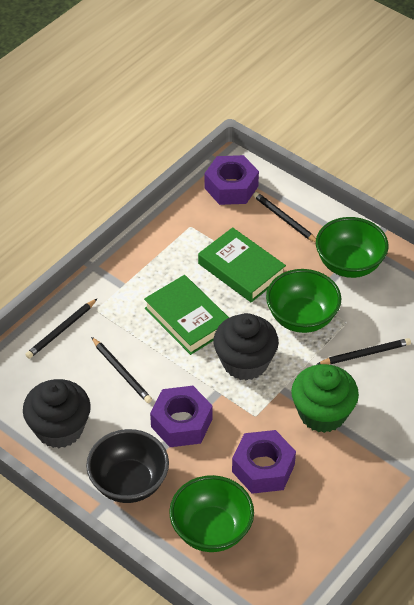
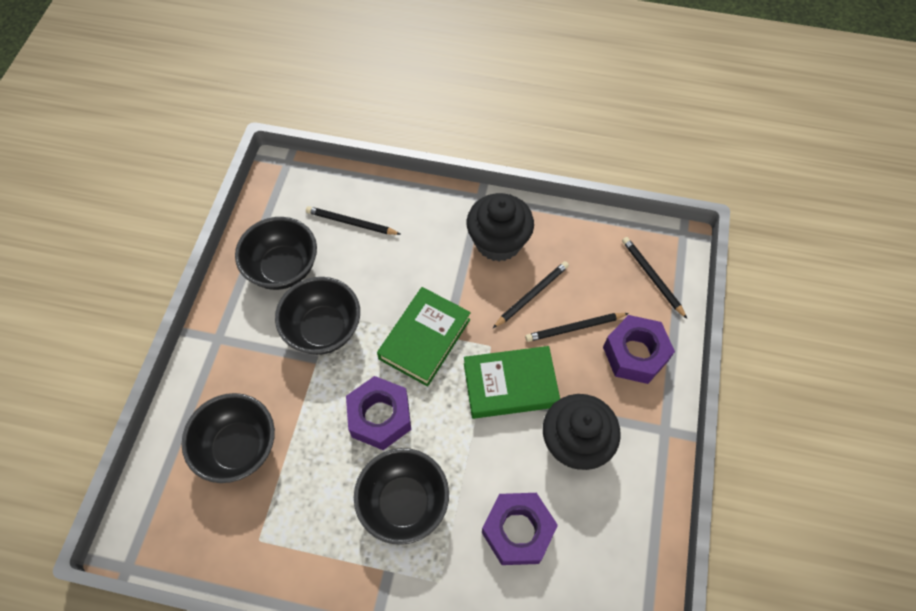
black bowl: 1 -> 4
green bowl: 3 -> 0
green cupcake: 1 -> 0

